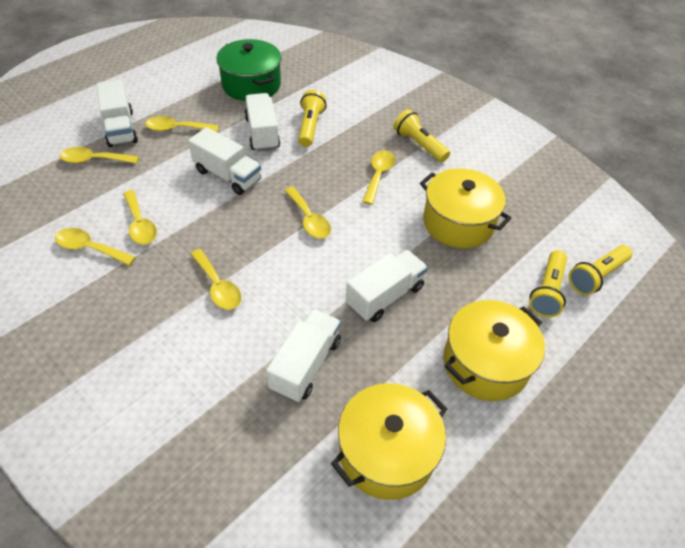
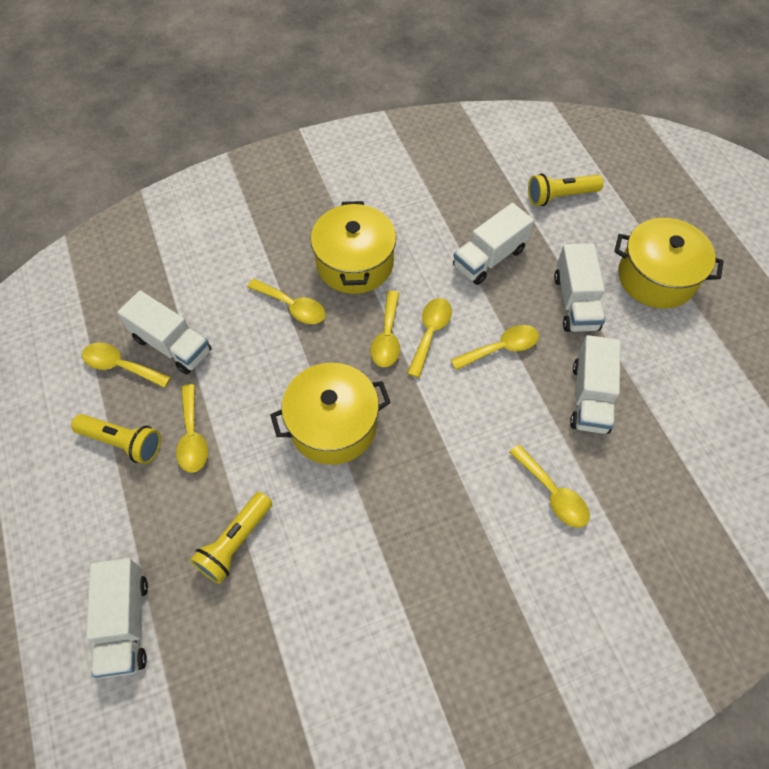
green pot: 1 -> 0
yellow flashlight: 4 -> 3

